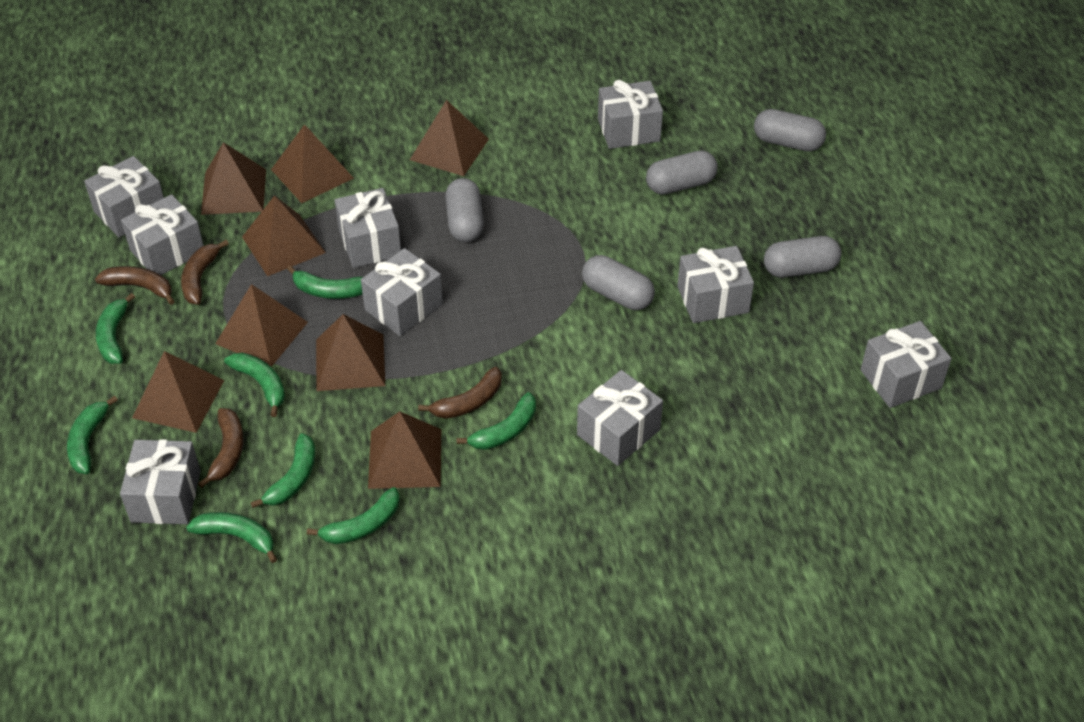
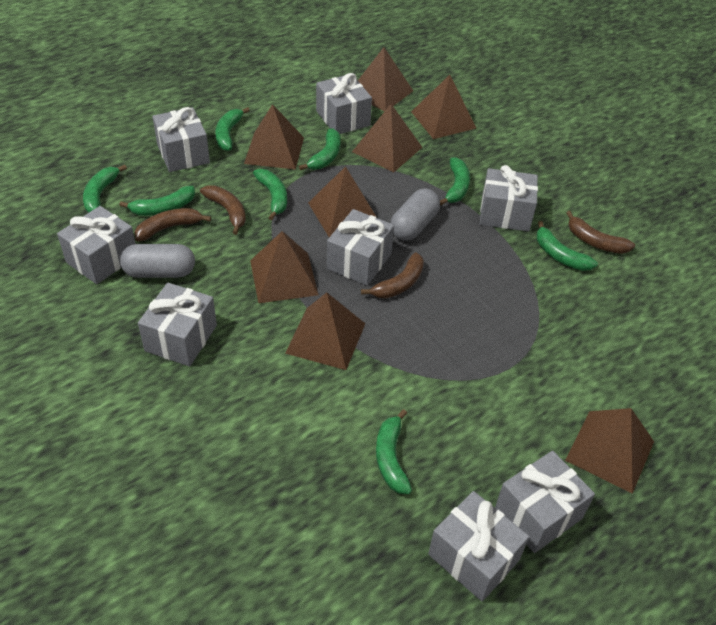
grey capsule: 5 -> 2
grey gift: 9 -> 8

